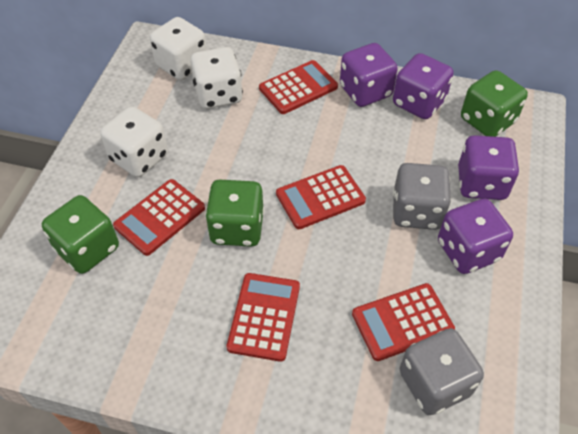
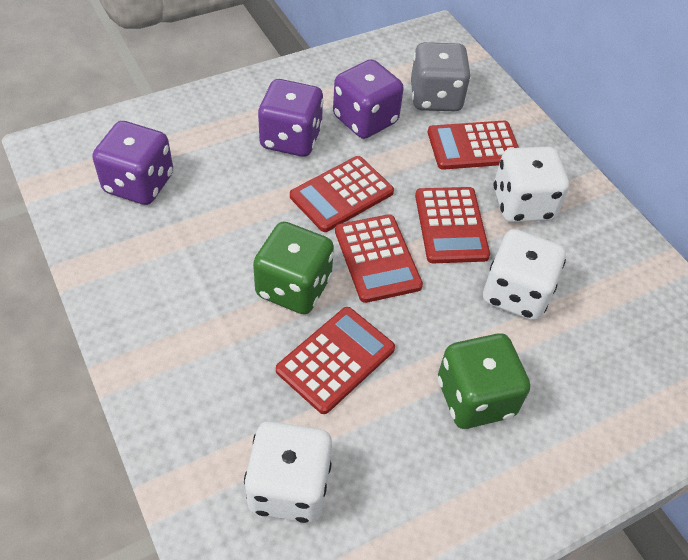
green dice: 3 -> 2
grey dice: 2 -> 1
purple dice: 4 -> 3

